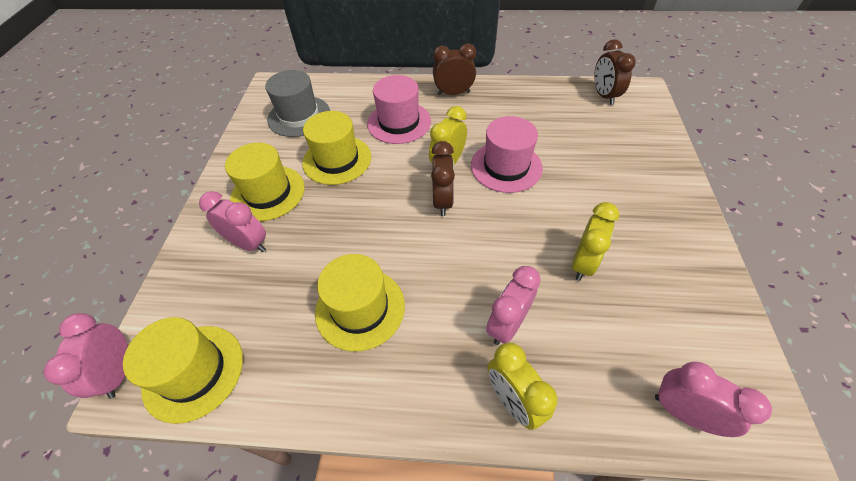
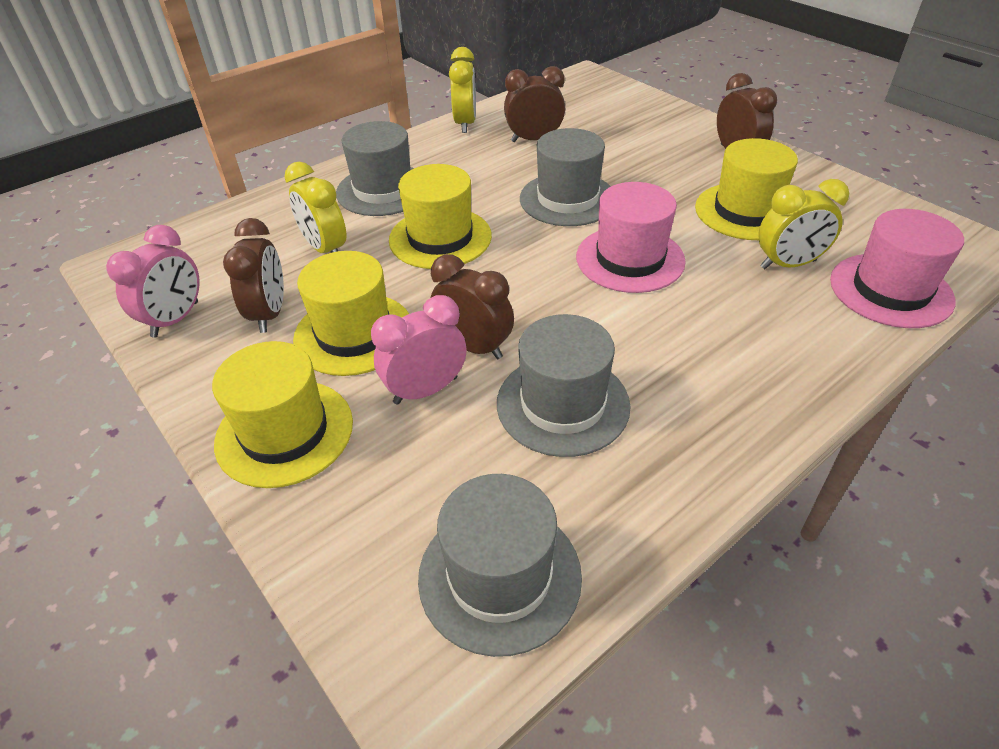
brown clock: 3 -> 4
grey hat: 1 -> 4
pink clock: 4 -> 2

